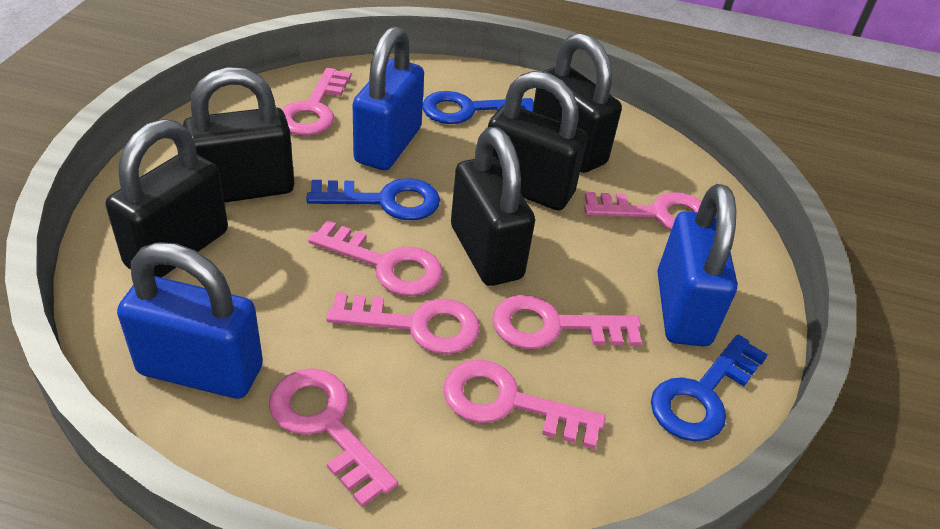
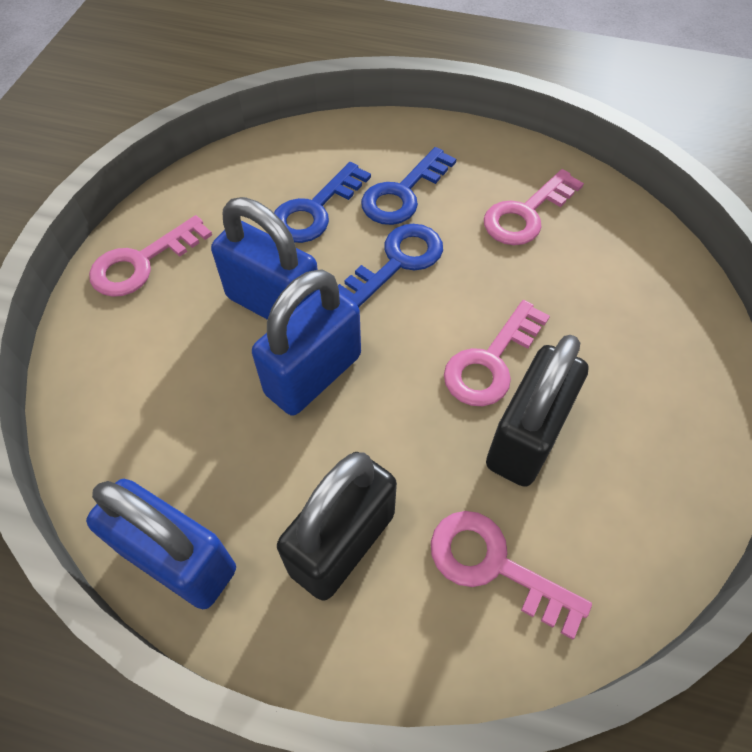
black padlock: 5 -> 2
pink key: 7 -> 4

